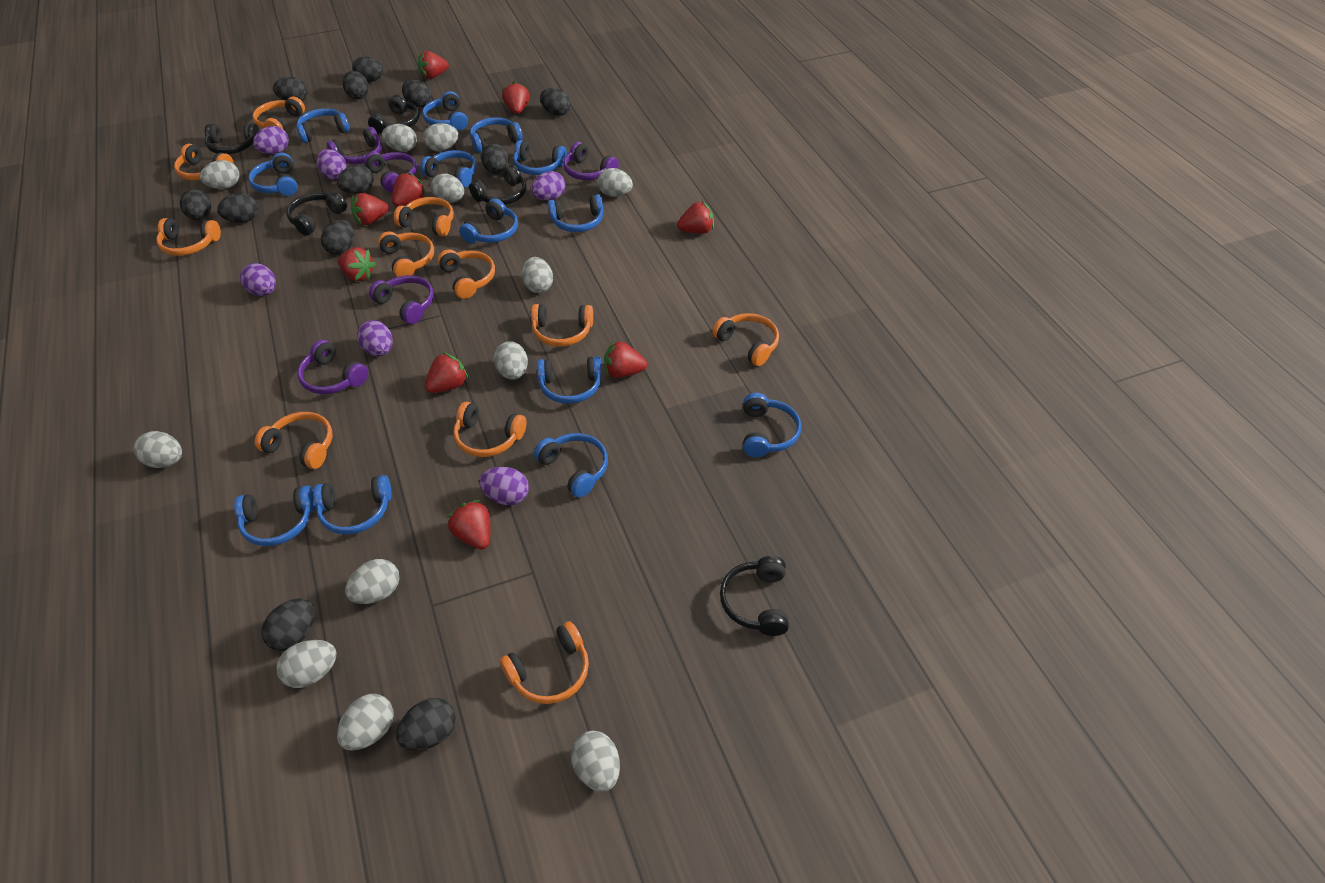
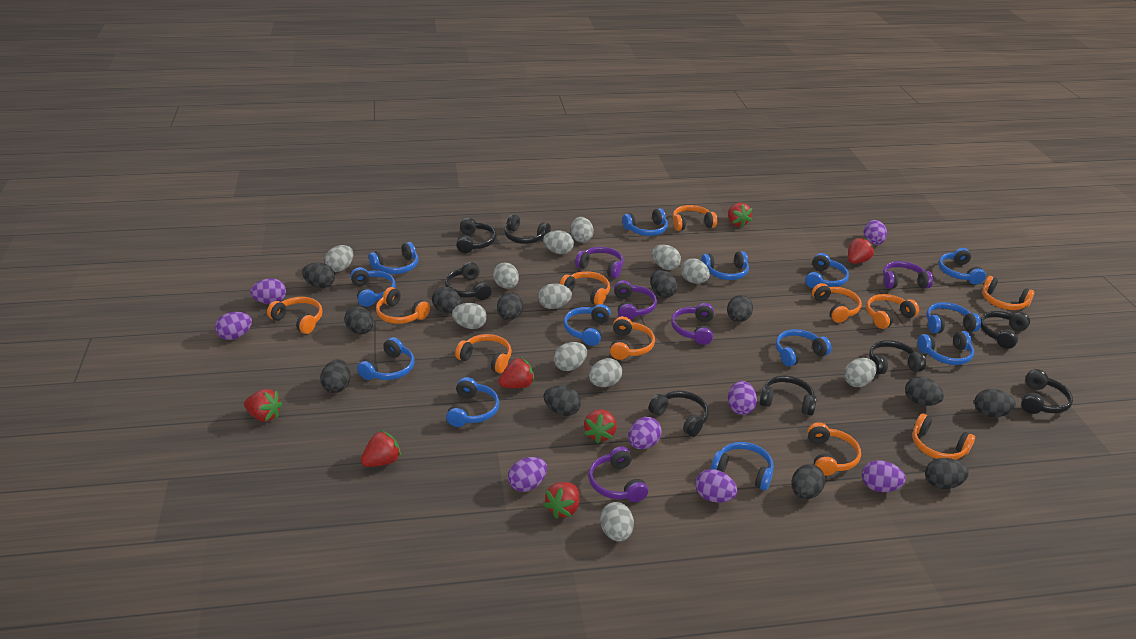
black headphones: 5 -> 8
purple egg: 6 -> 8
red strawberry: 9 -> 7

